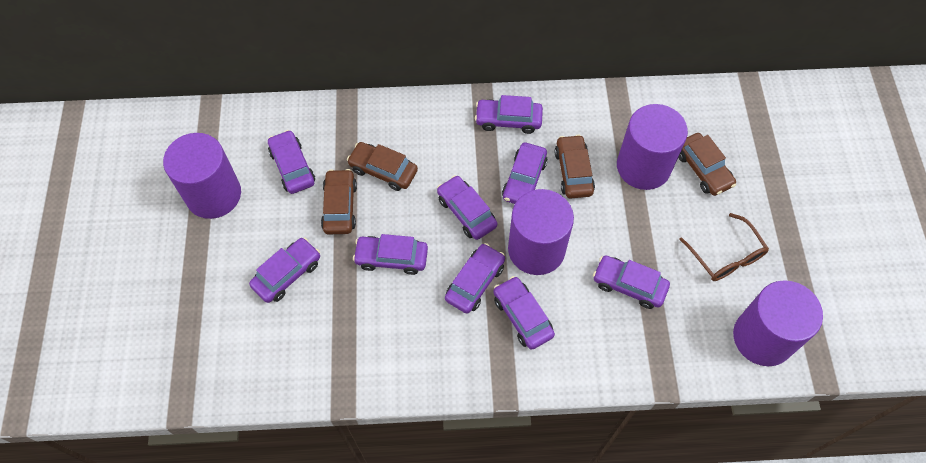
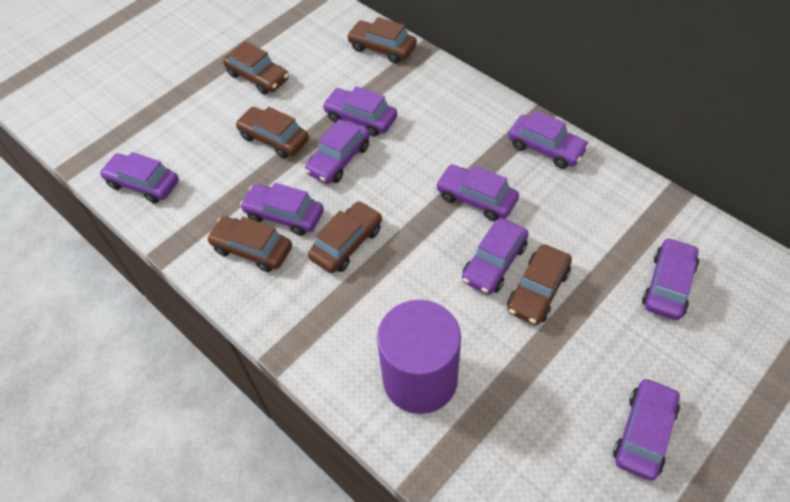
brown car: 4 -> 6
brown glasses: 1 -> 0
purple cylinder: 4 -> 1

